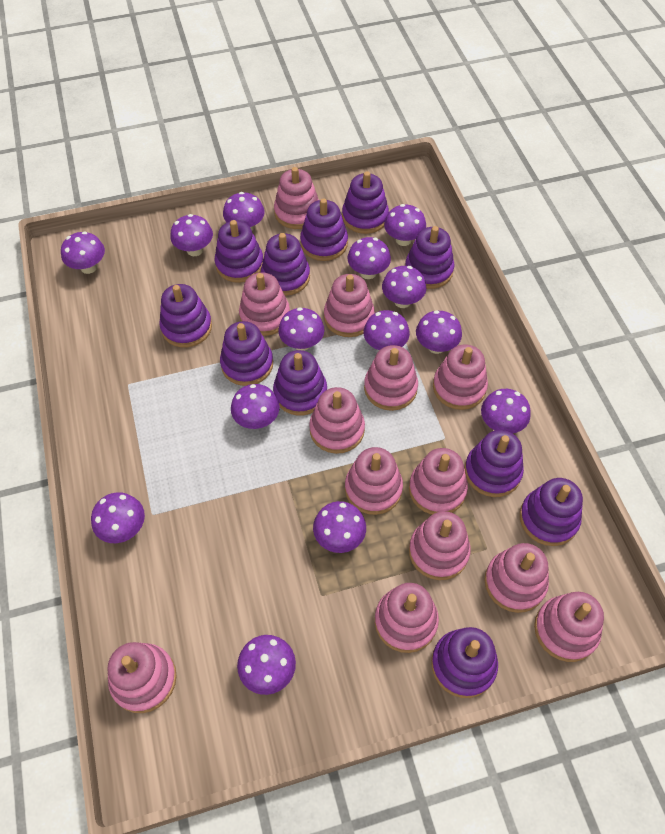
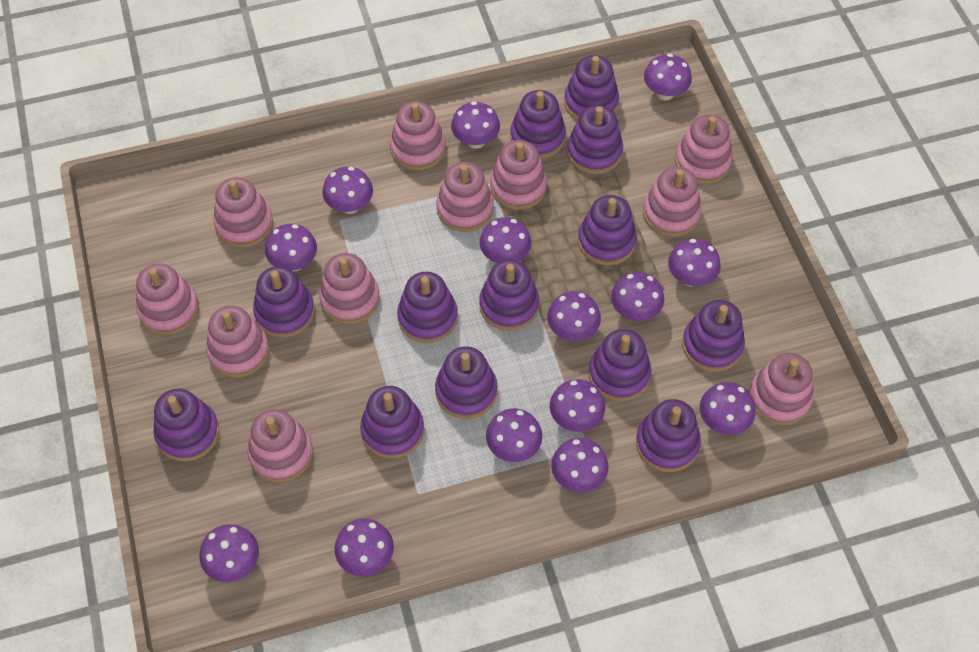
pink stacking toy: 13 -> 11
purple stacking toy: 11 -> 13

